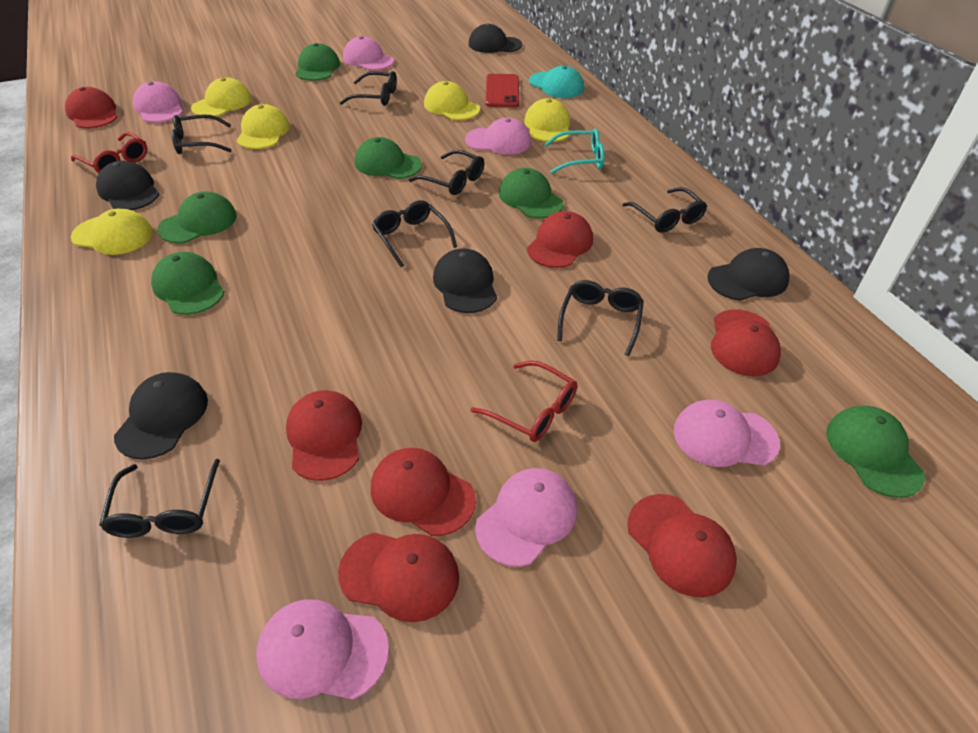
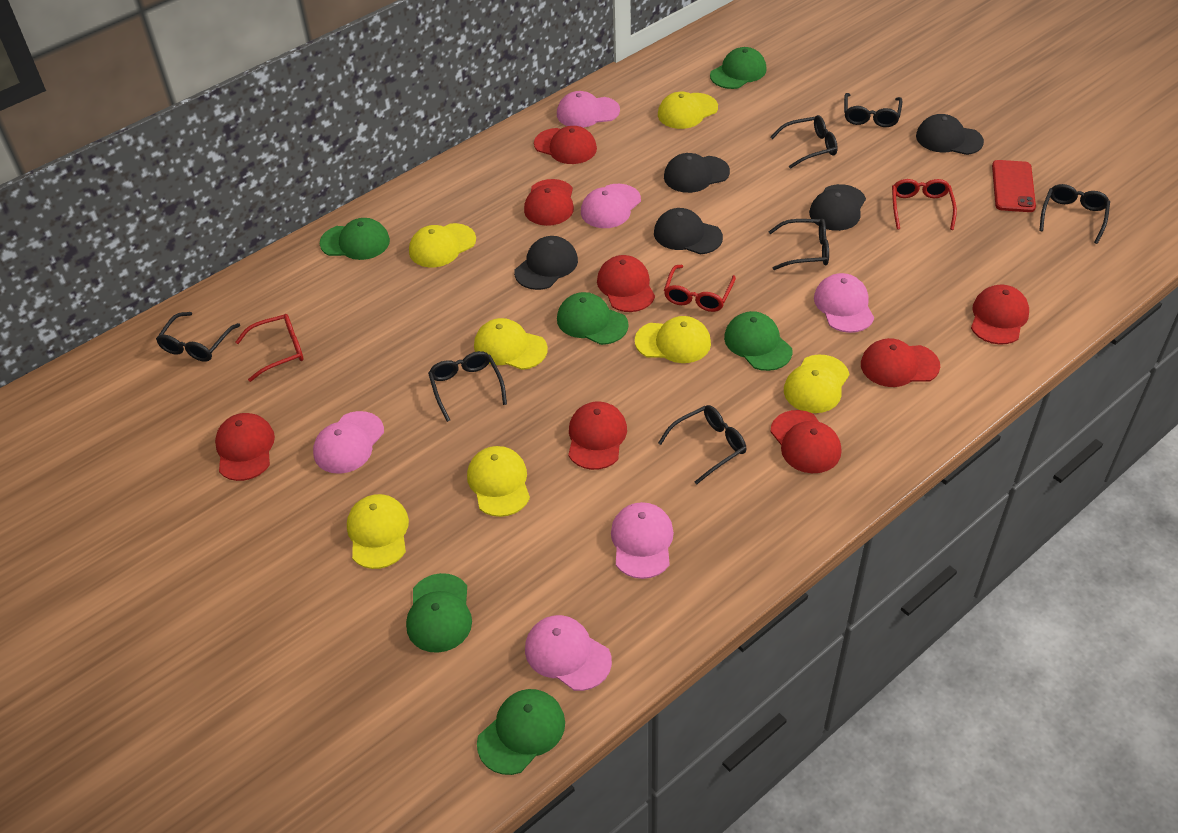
red cap: 7 -> 8
red glasses: 2 -> 3
turquoise cap: 1 -> 0
turquoise glasses: 1 -> 0
yellow cap: 5 -> 7

